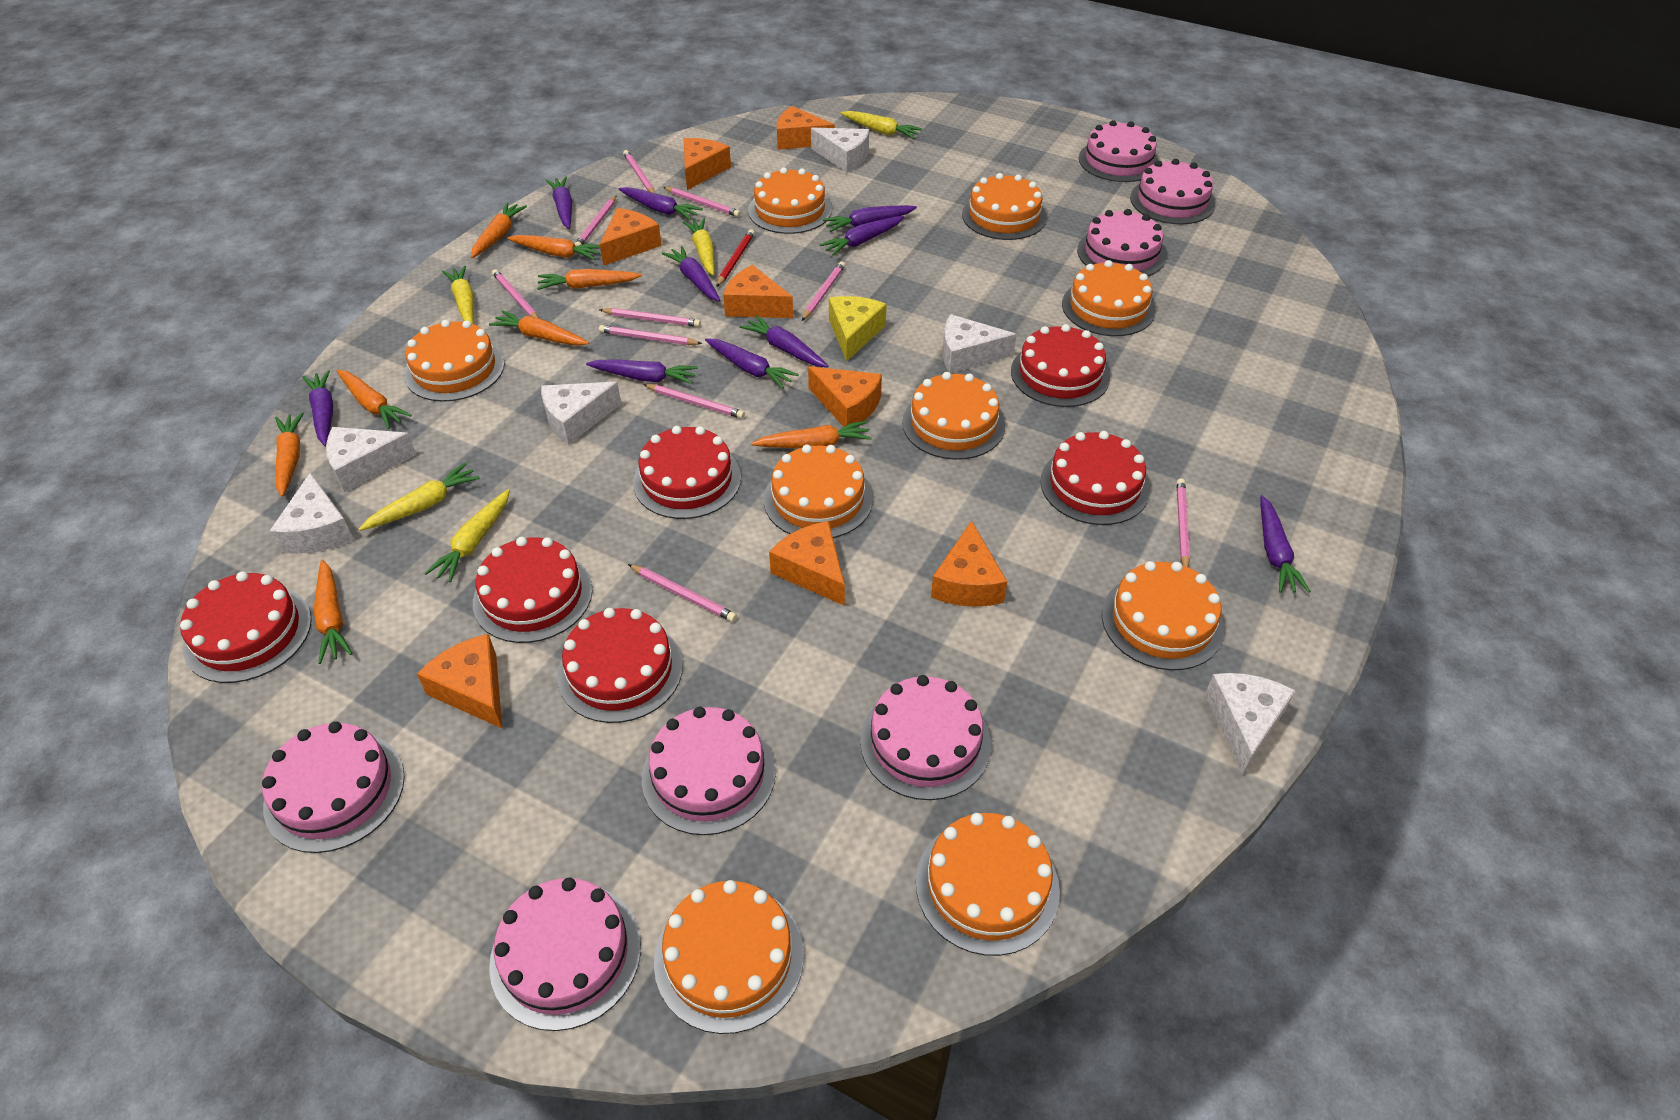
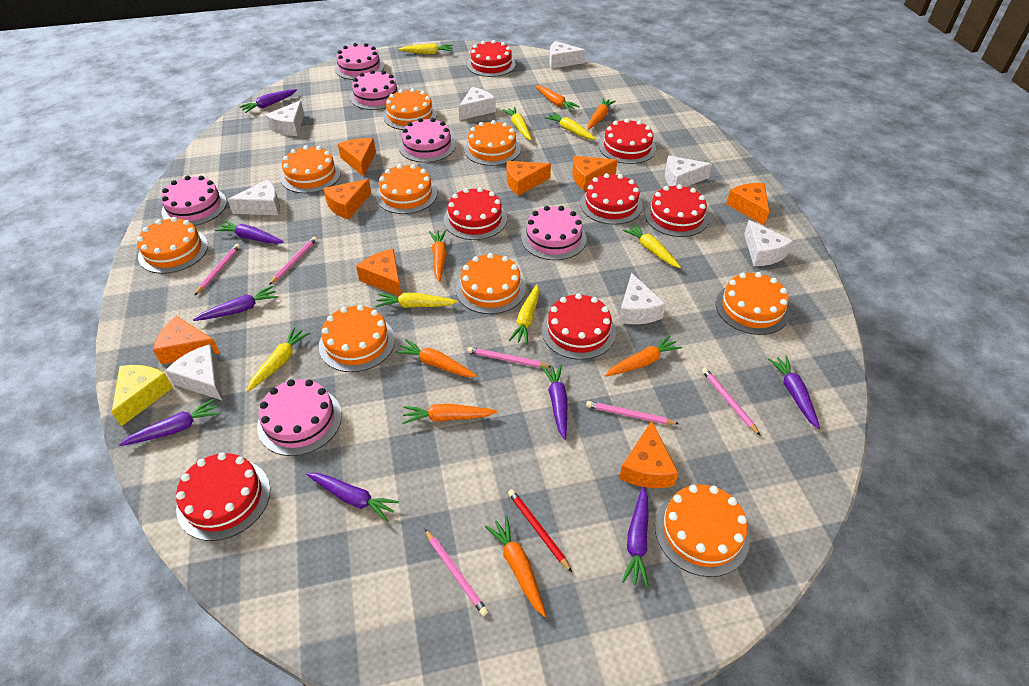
orange carrot: 8 -> 7
pink cake: 7 -> 6
pink pencil: 10 -> 6
purple carrot: 10 -> 8
red cake: 6 -> 7
white cheese: 6 -> 8
yellow carrot: 5 -> 7

